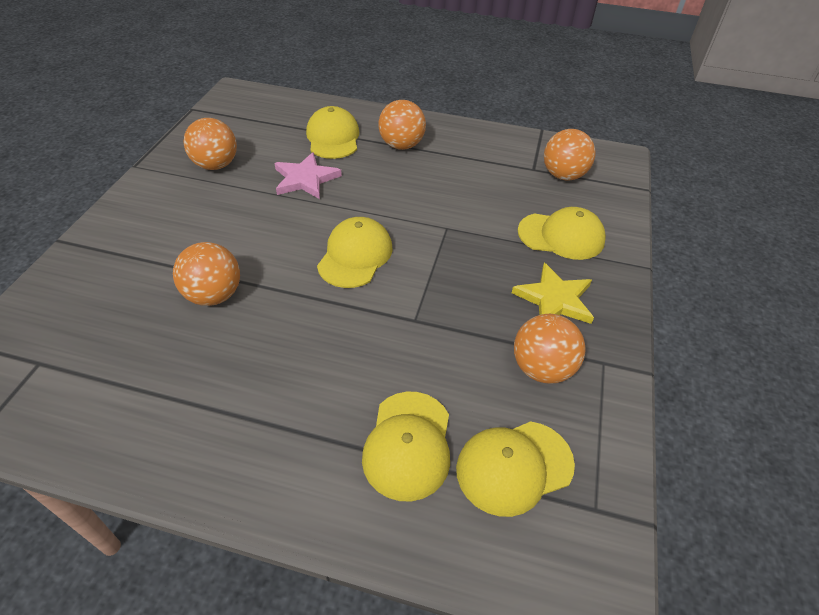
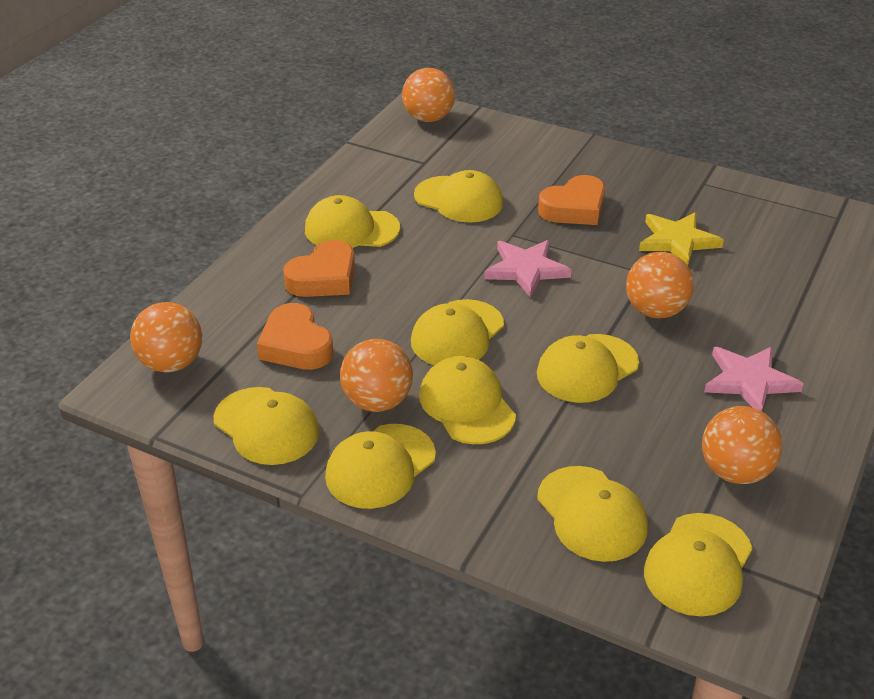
orange heart: 0 -> 3
pink star: 1 -> 2
yellow cap: 5 -> 9

